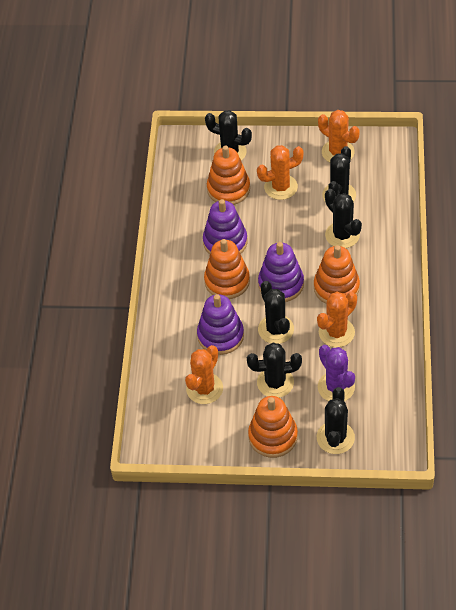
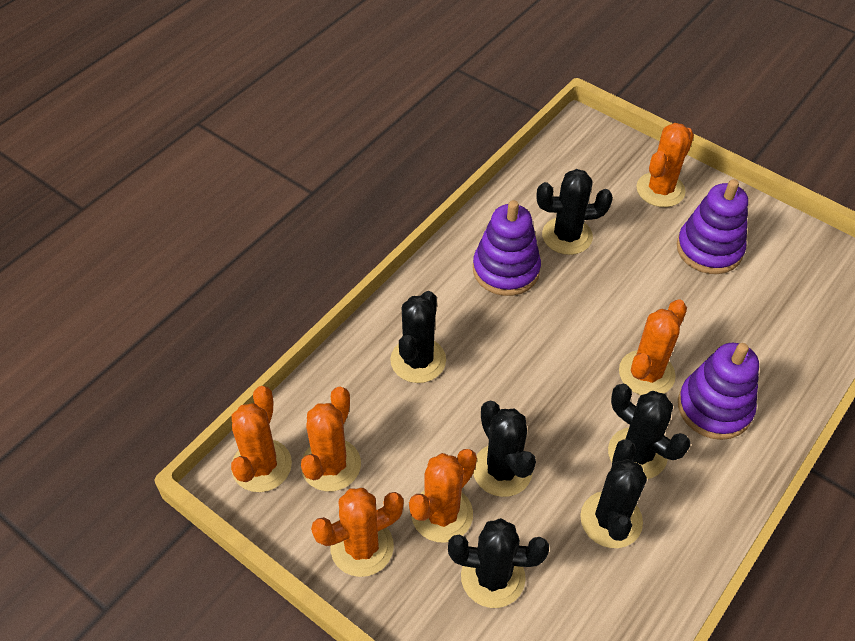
orange cactus: 4 -> 6
orange stacking toy: 4 -> 0
purple cactus: 1 -> 0

